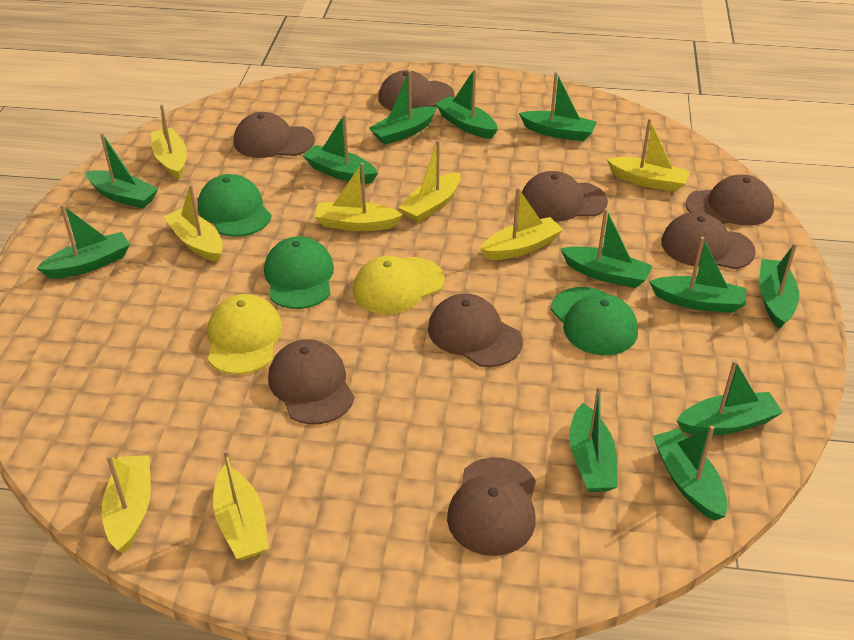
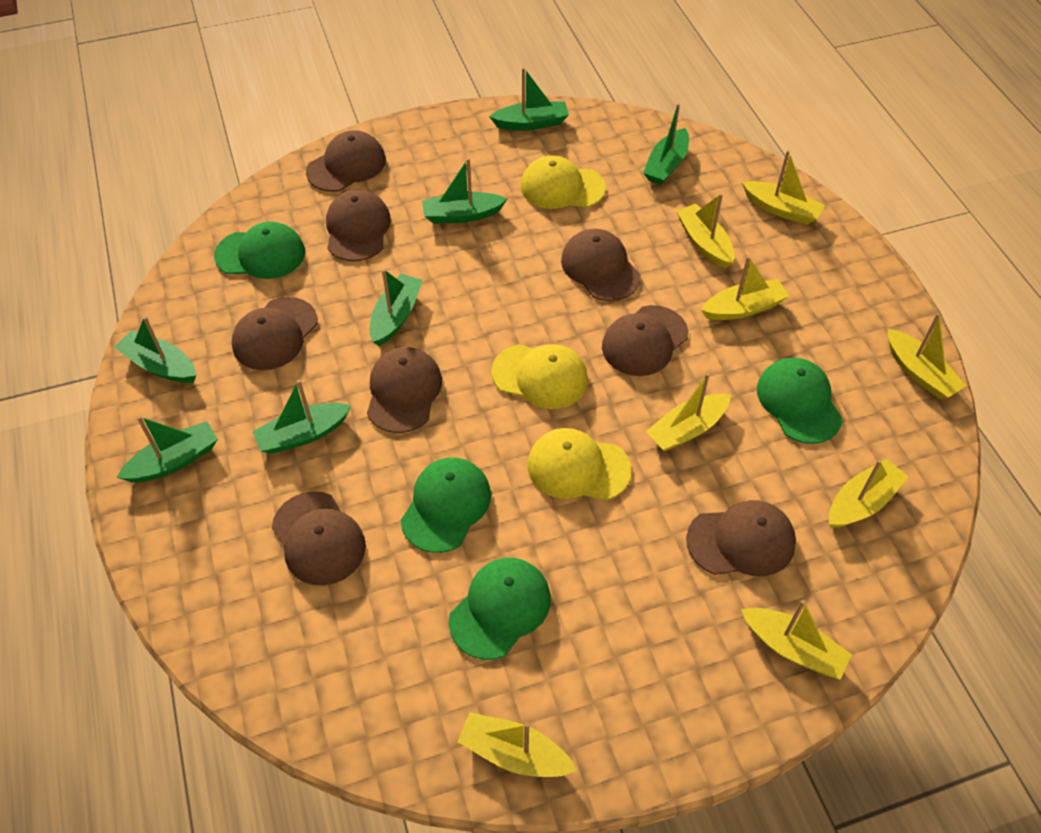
green boat: 12 -> 7
green cap: 3 -> 4
yellow cap: 2 -> 3

